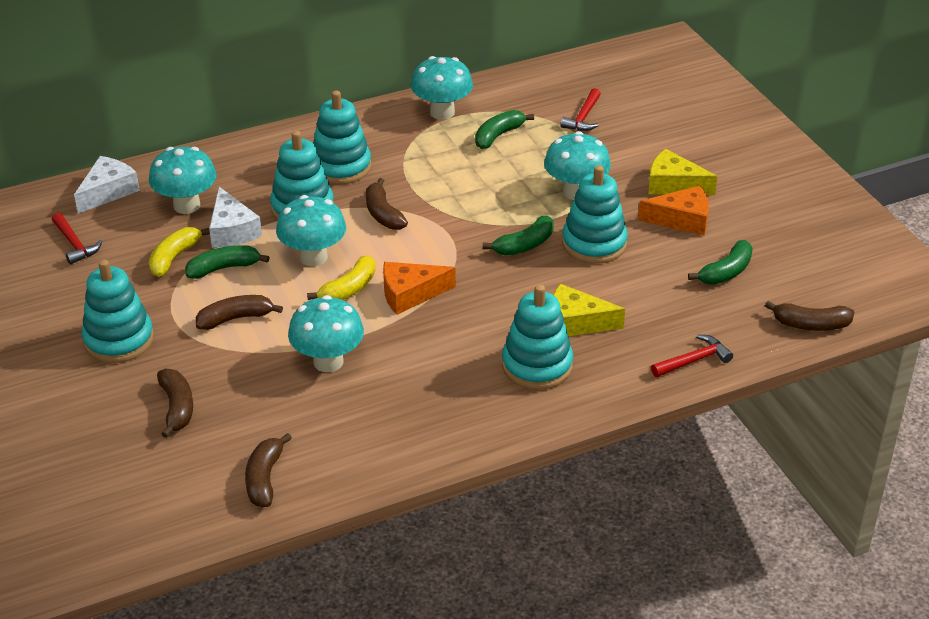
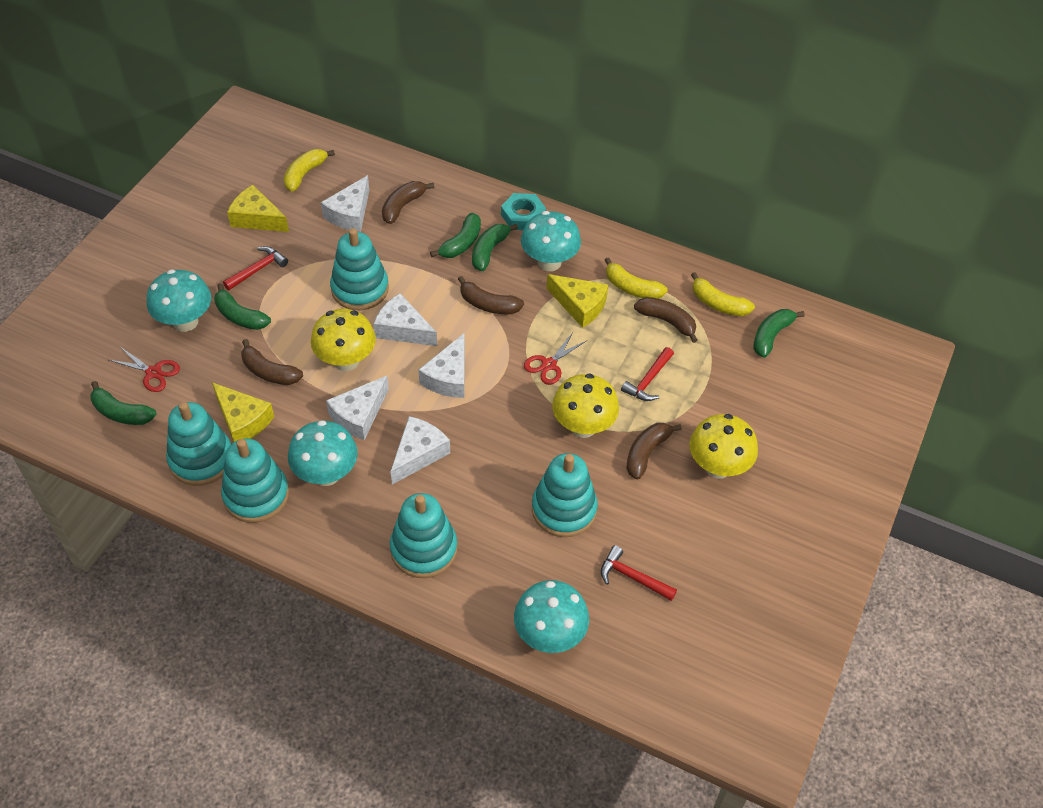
green banana: 4 -> 5
orange cheese: 2 -> 0
red scissors: 0 -> 2
turquoise mushroom: 5 -> 4
turquoise nut: 0 -> 1
white cheese: 2 -> 5
yellow banana: 2 -> 3
yellow cheese: 2 -> 3
yellow mushroom: 0 -> 3

